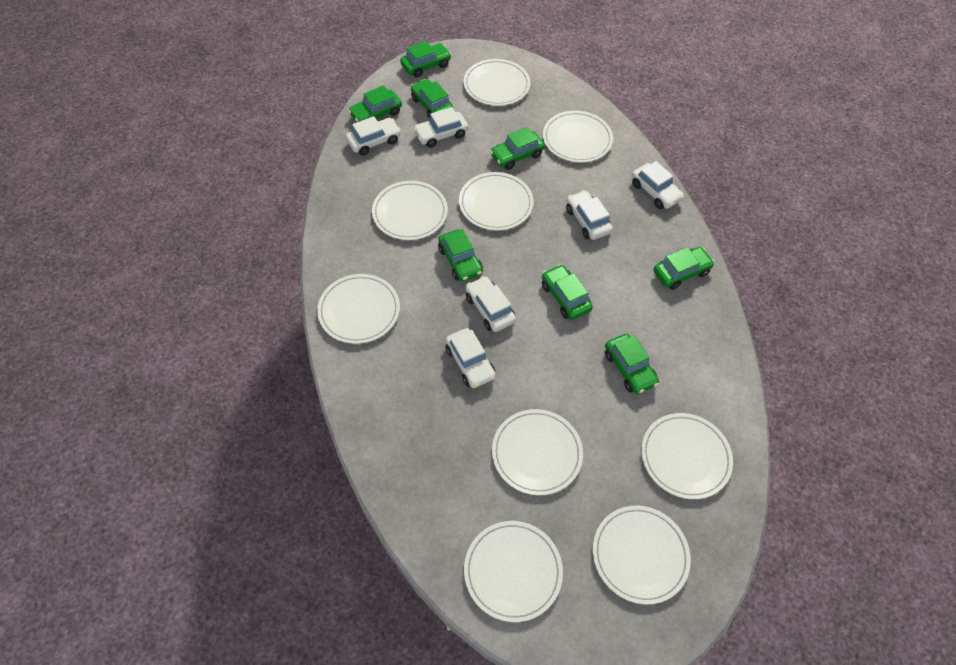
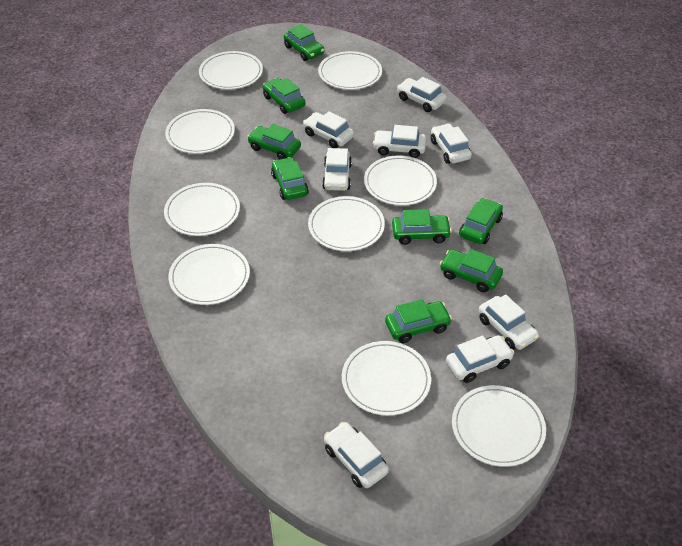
white car: 6 -> 8

